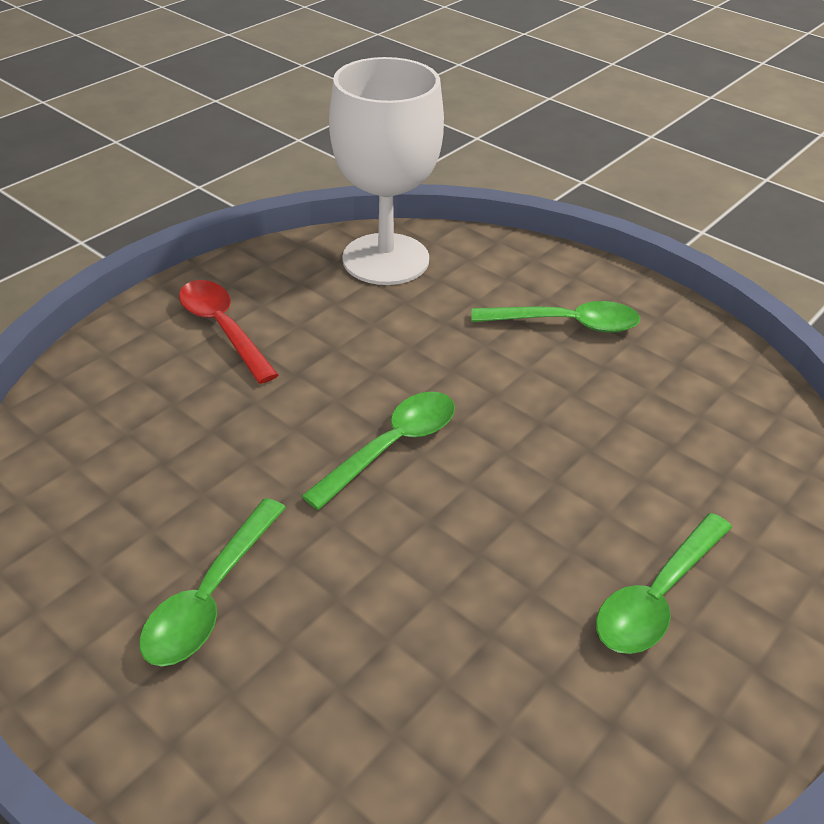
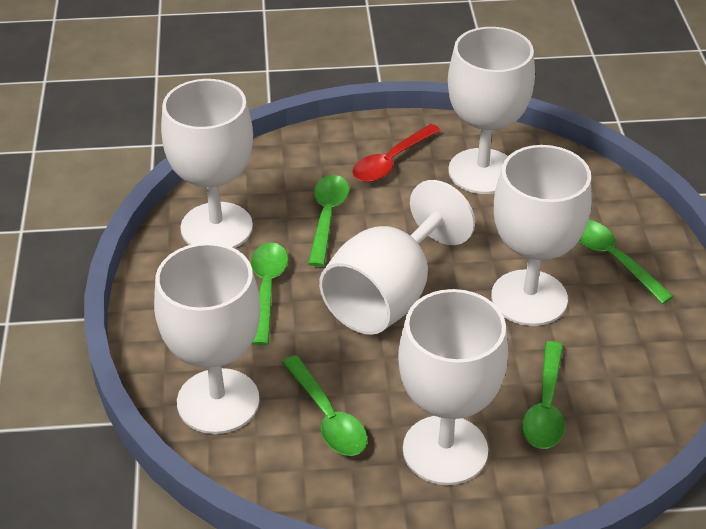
green spoon: 4 -> 5
white goblet: 1 -> 6

